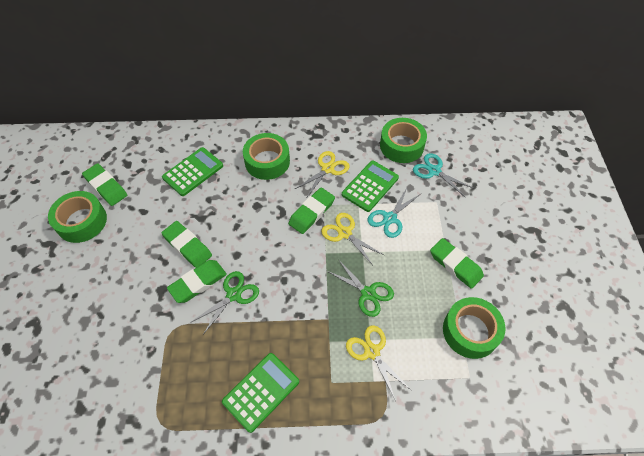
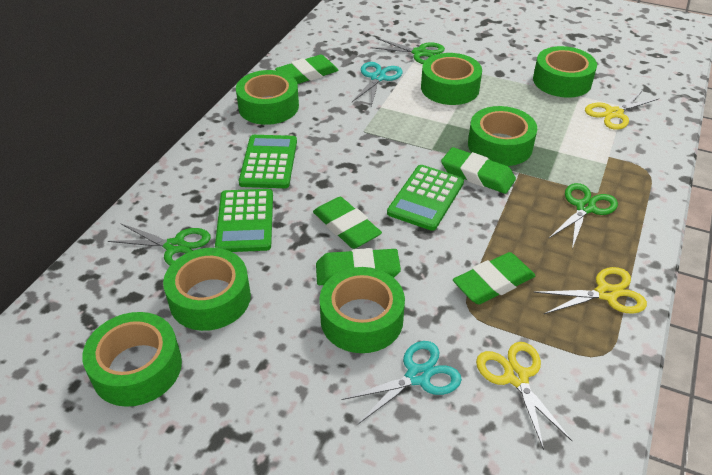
green scissors: 2 -> 3
green tape: 4 -> 7

